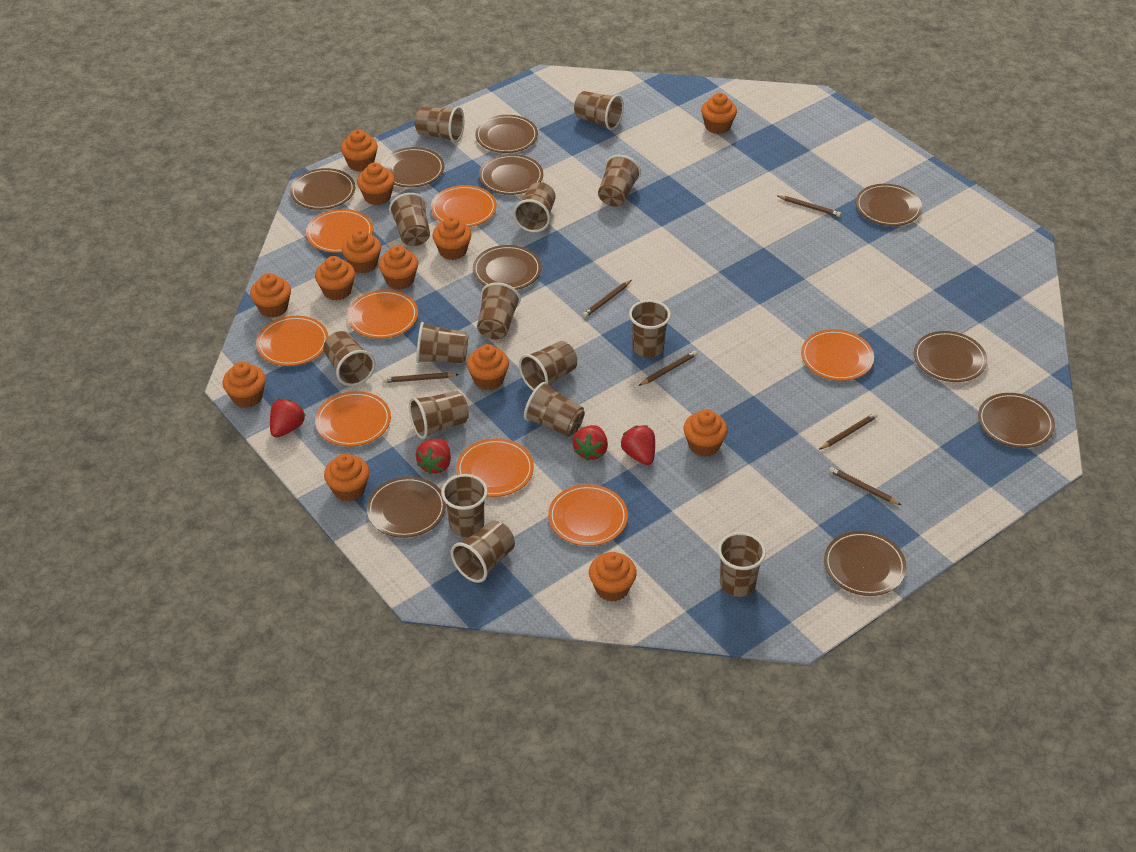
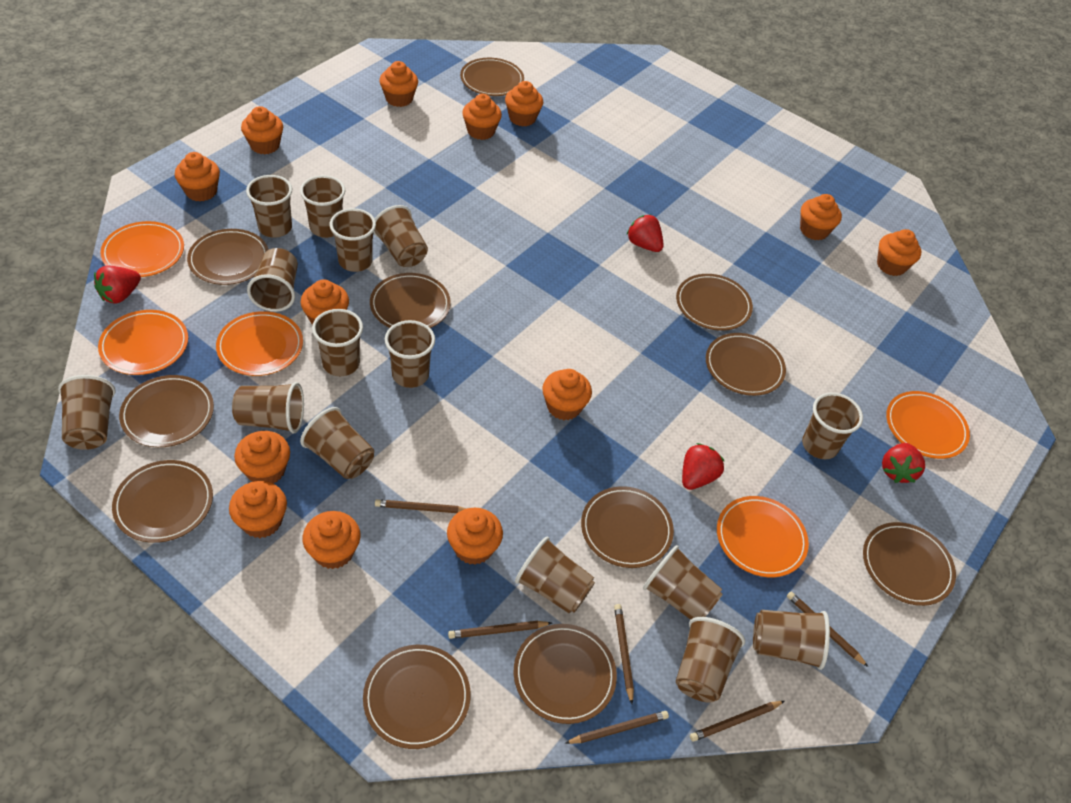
brown plate: 10 -> 11
orange plate: 8 -> 5

